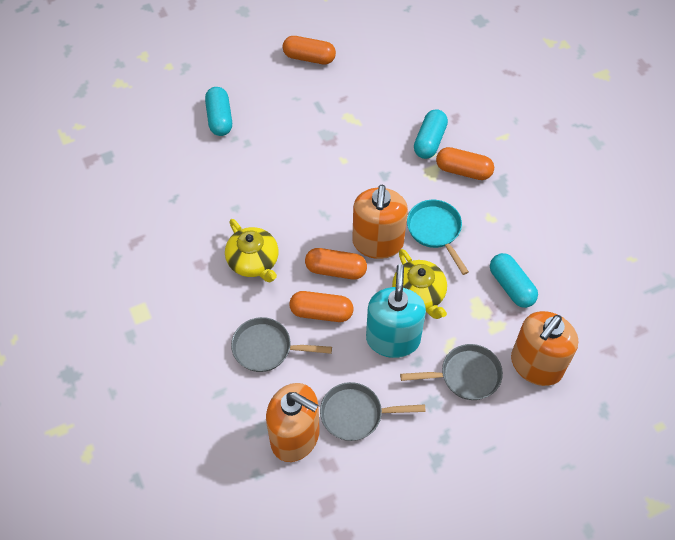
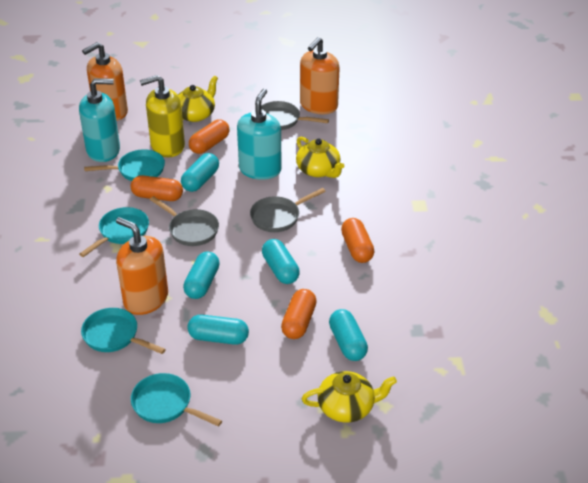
turquoise capsule: 3 -> 5
turquoise pan: 1 -> 4
turquoise soap dispenser: 1 -> 2
yellow soap dispenser: 0 -> 1
yellow teapot: 2 -> 3

